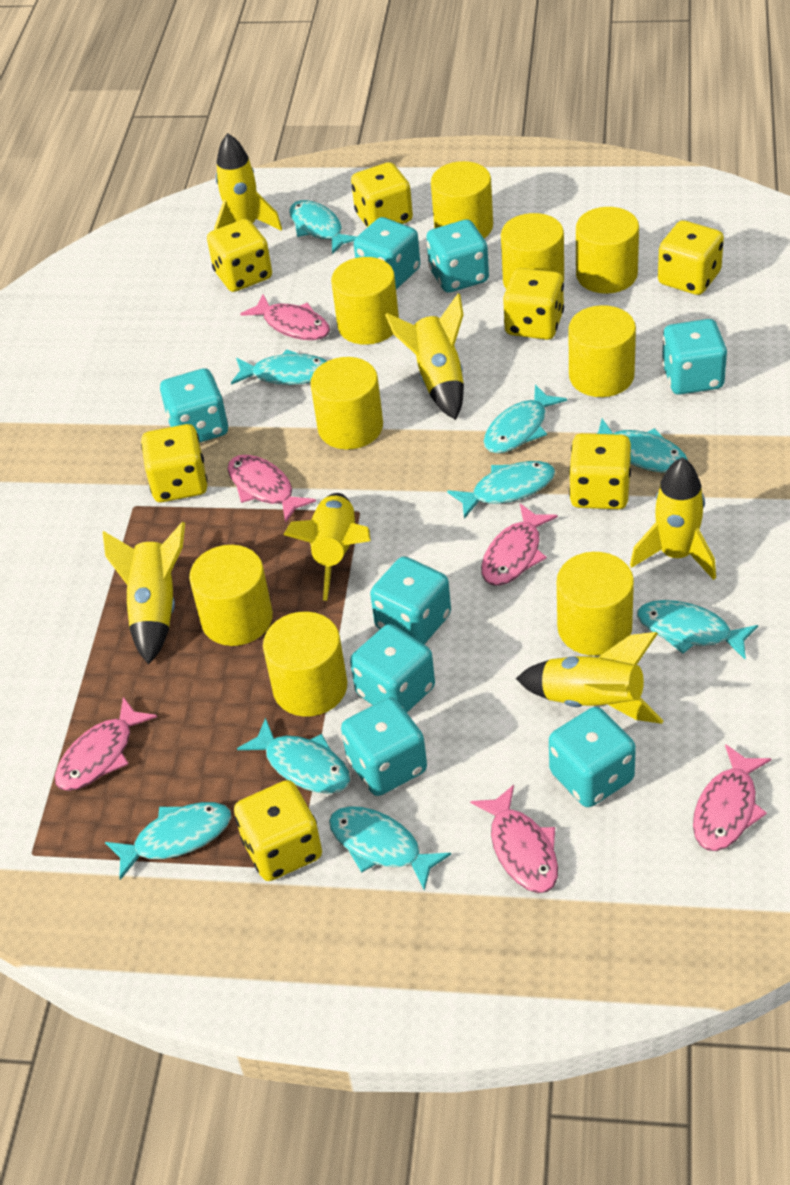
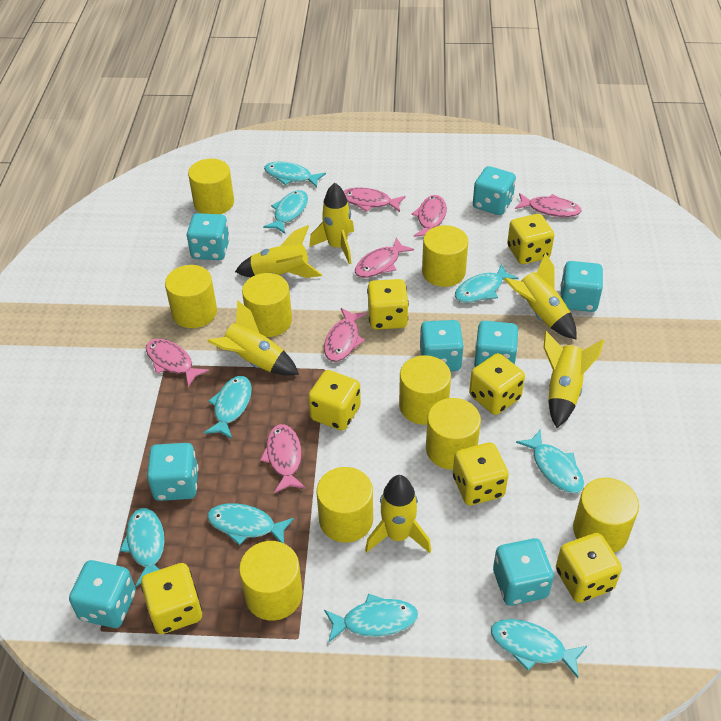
pink fish: 6 -> 7

